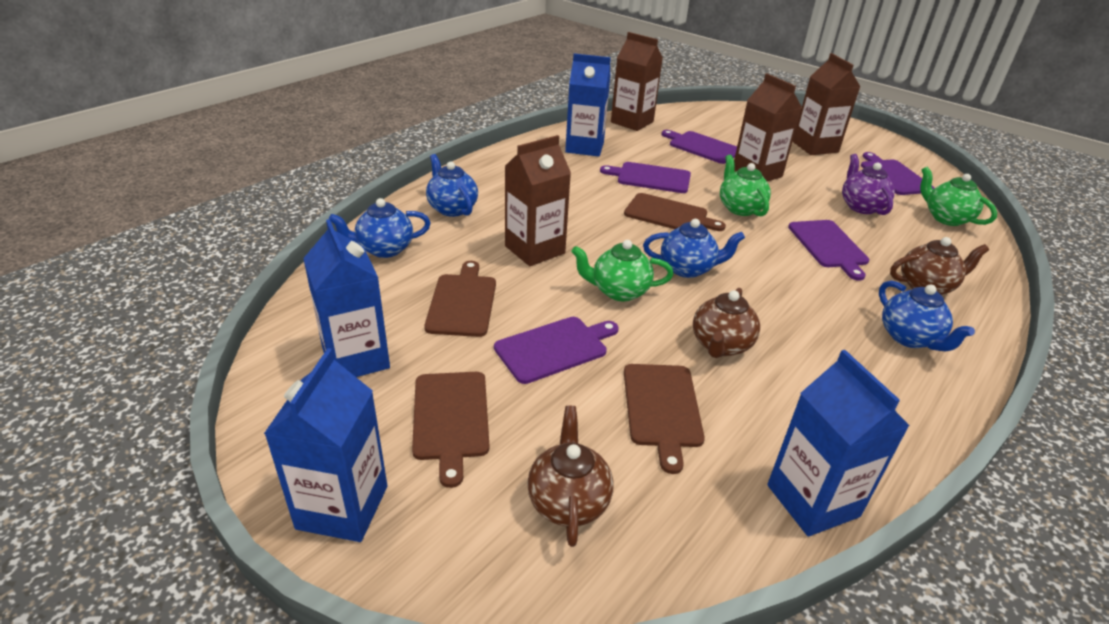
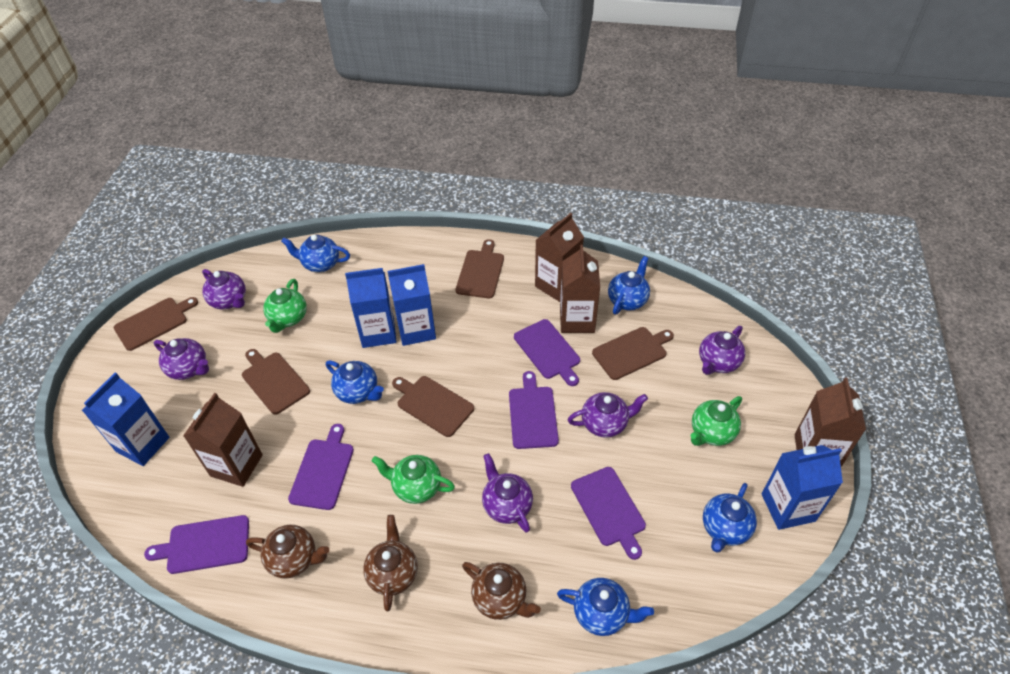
blue teapot: 4 -> 5
brown cutting board: 4 -> 5
purple teapot: 1 -> 5

